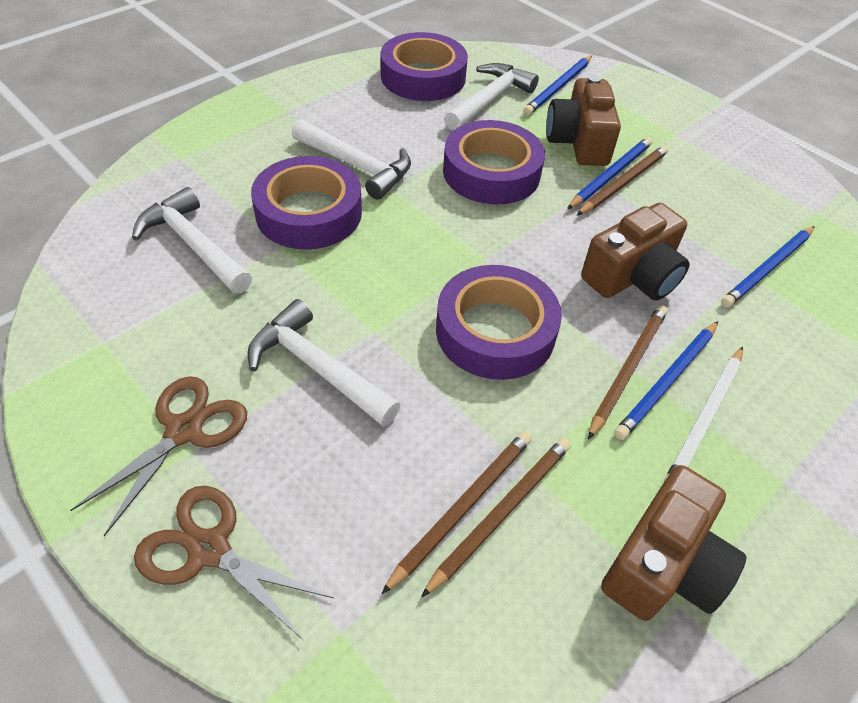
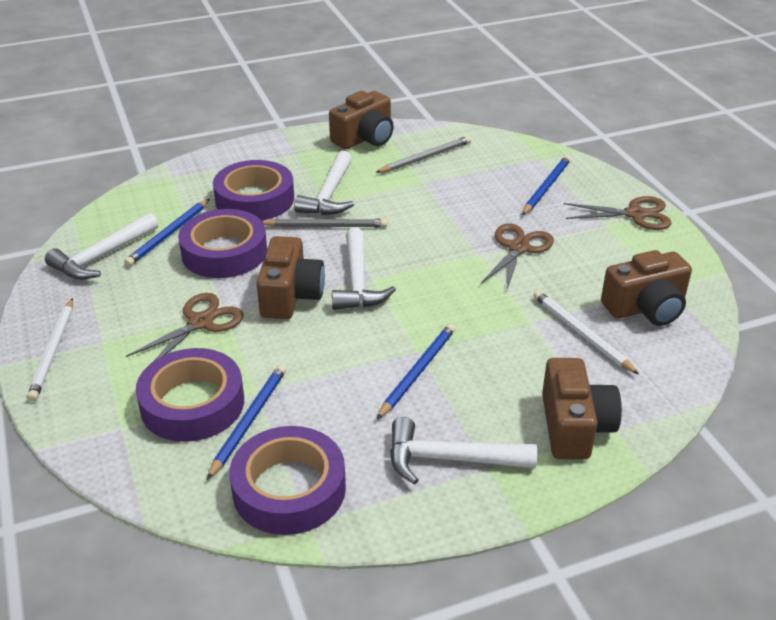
brown camera: 3 -> 4
brown pencil: 4 -> 0
brown scissors: 2 -> 3
grey pencil: 0 -> 2
white pencil: 1 -> 2

